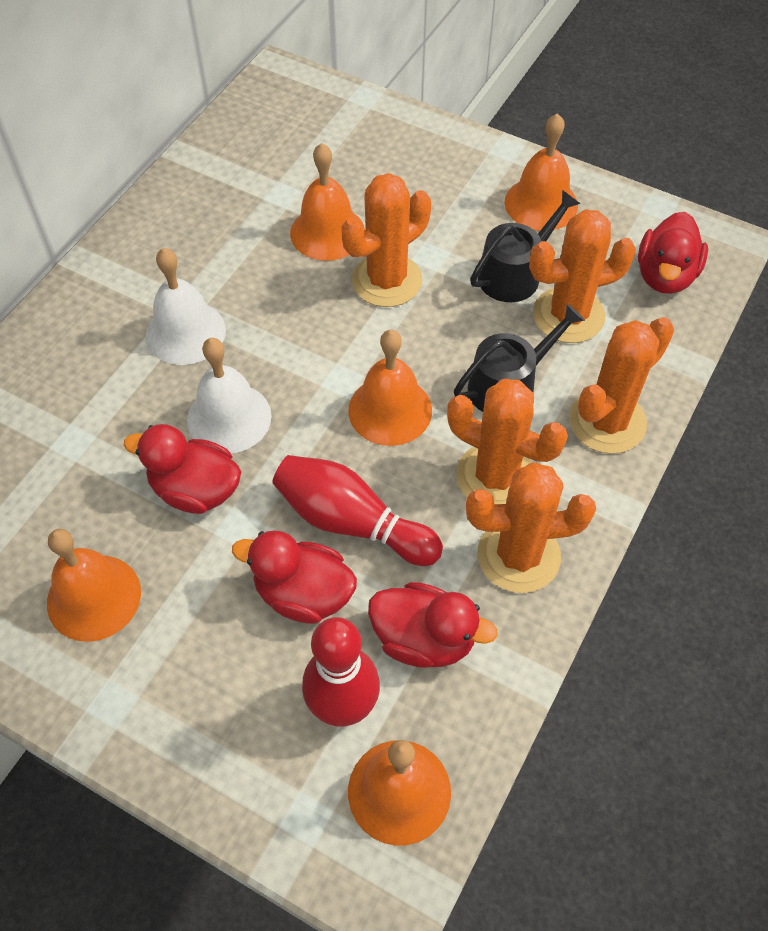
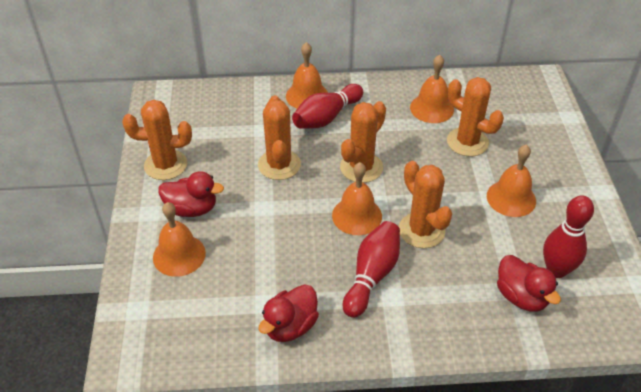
black watering can: 2 -> 0
red bowling pin: 2 -> 3
red duck: 4 -> 3
white bell: 2 -> 0

